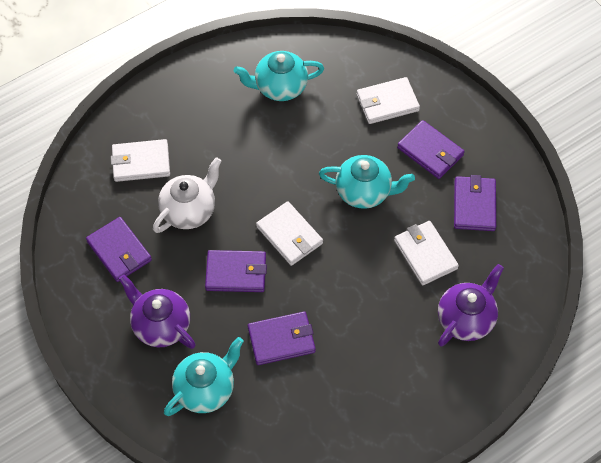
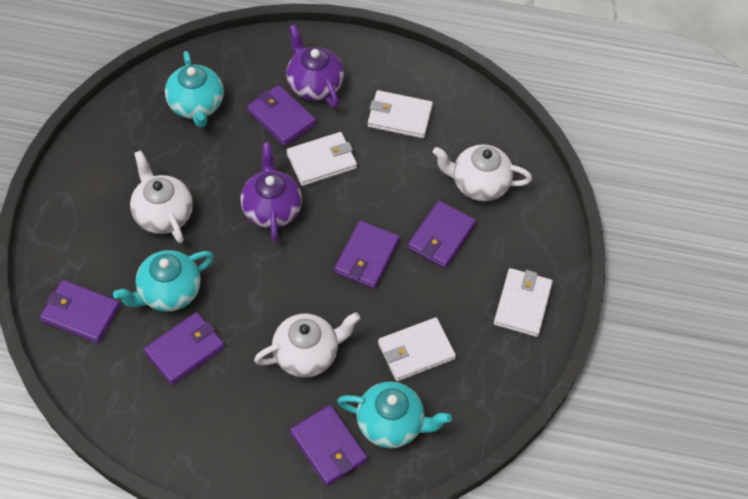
purple wallet: 5 -> 6
white teapot: 1 -> 3

